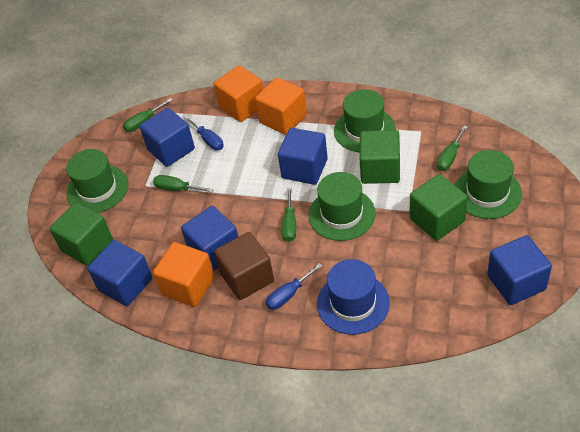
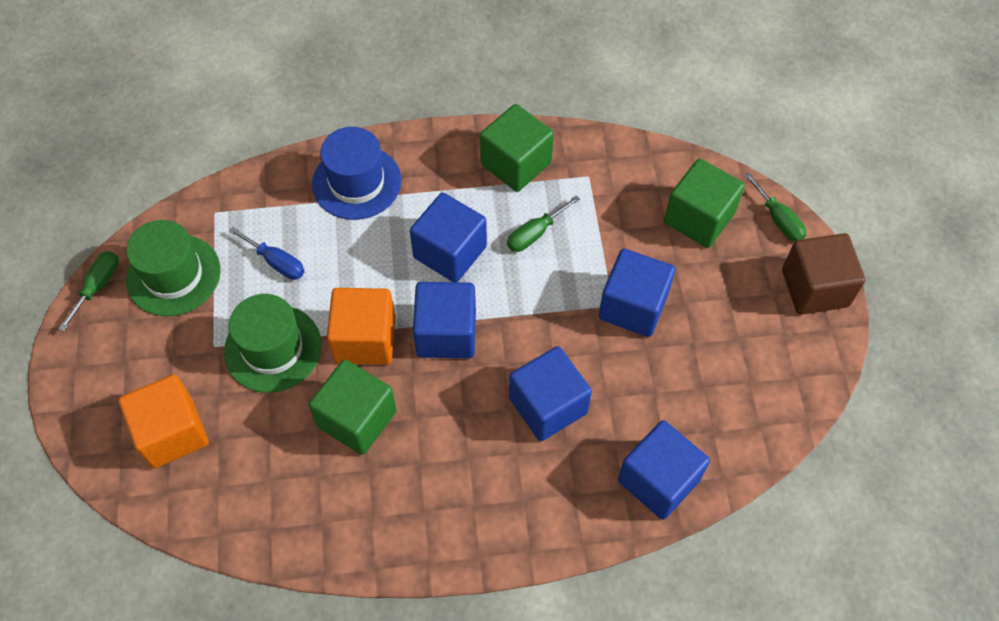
blue screwdriver: 2 -> 1
green hat: 4 -> 2
green screwdriver: 4 -> 3
orange cube: 3 -> 2

